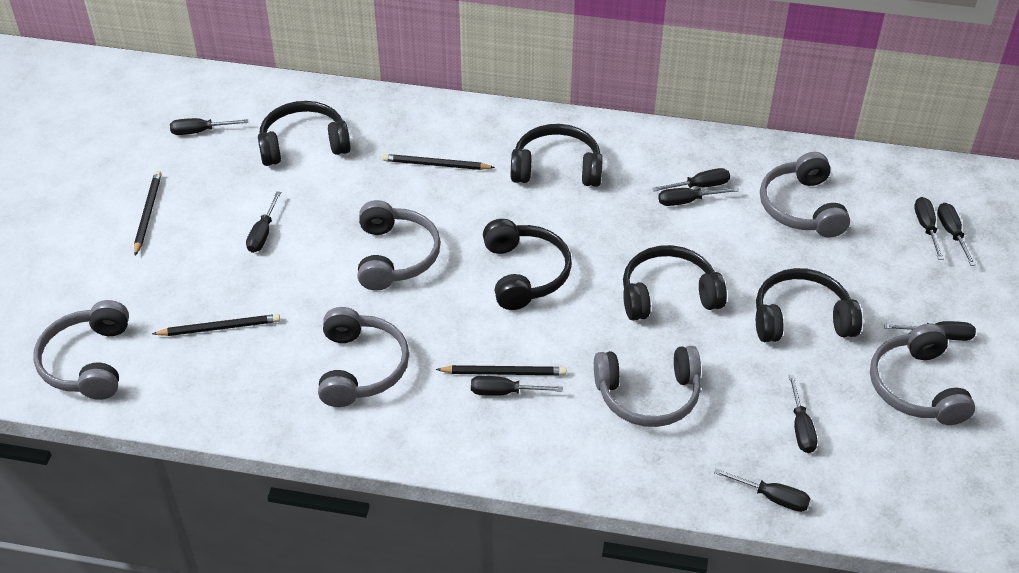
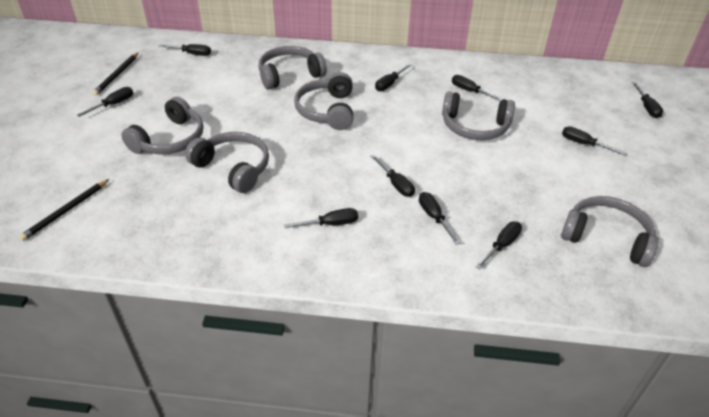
black headphones: 5 -> 0
black pencil: 4 -> 2

